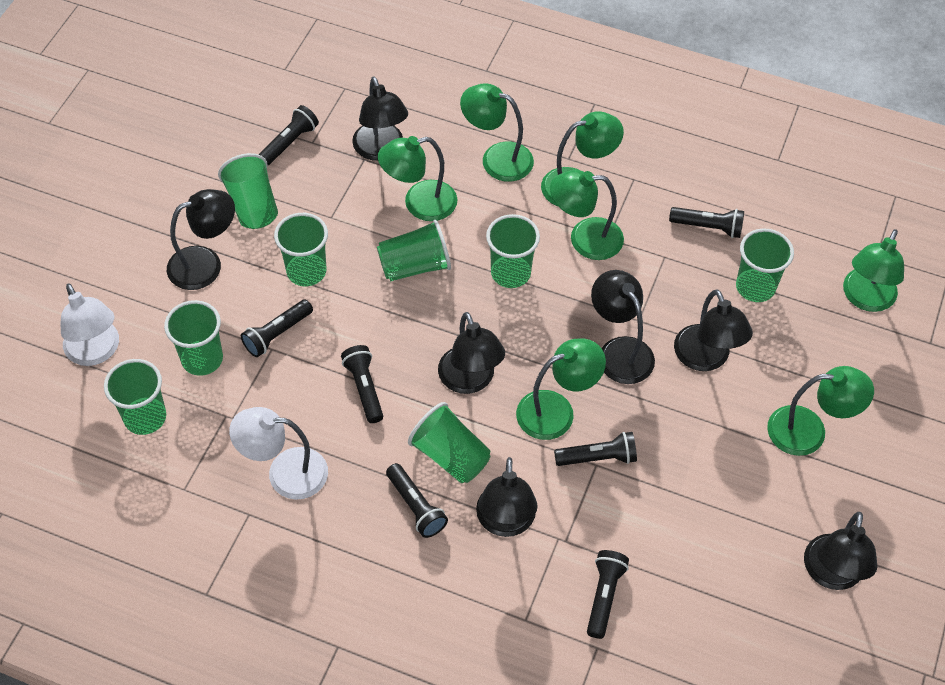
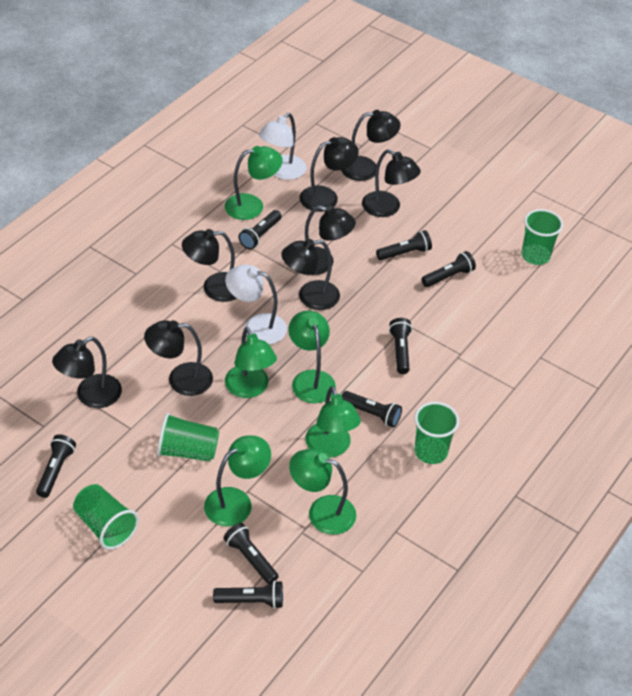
black flashlight: 7 -> 8
black lamp: 7 -> 8
green cup: 8 -> 4
green lamp: 7 -> 6

